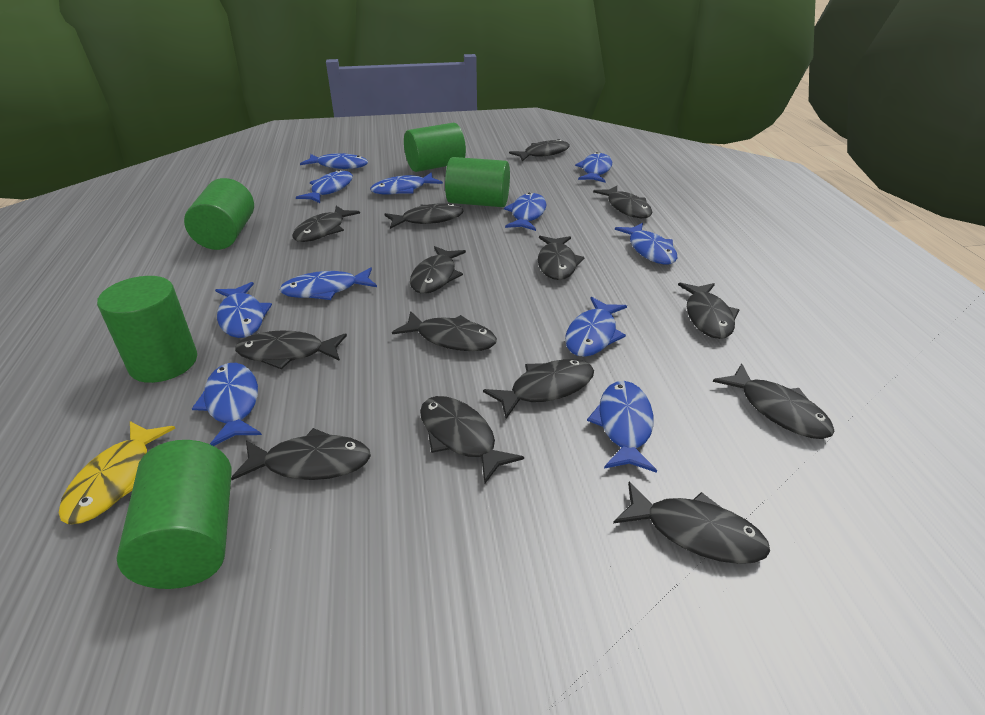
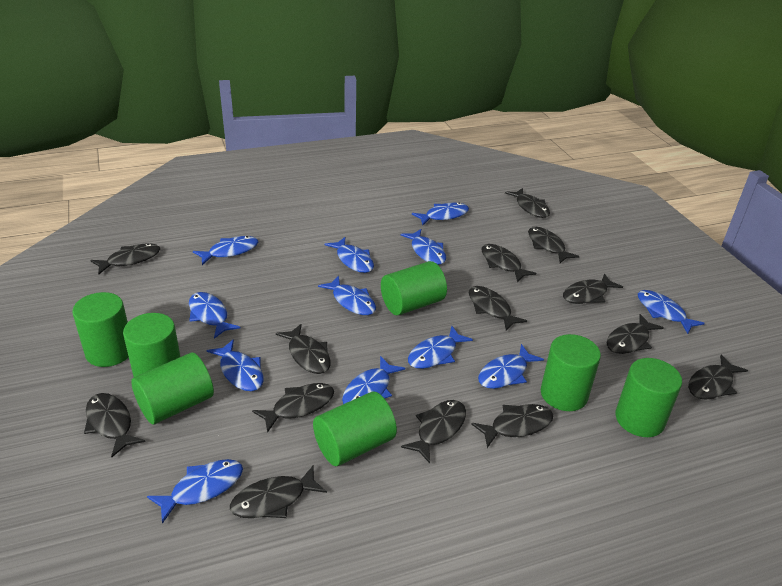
blue fish: 11 -> 12
green cylinder: 5 -> 7
yellow fish: 1 -> 0

